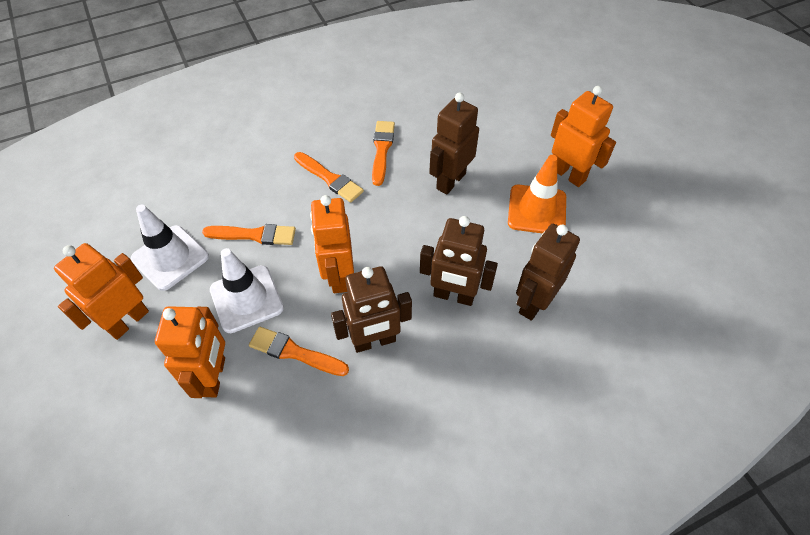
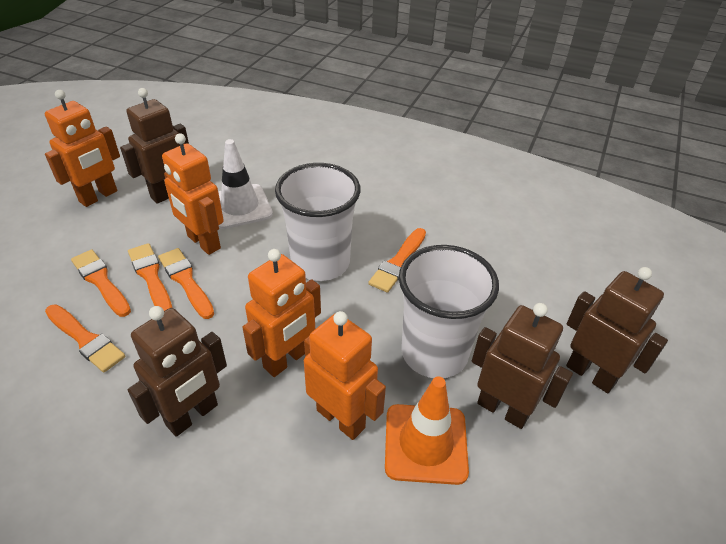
orange brush: 4 -> 5
white cup: 0 -> 2
white traffic cone: 2 -> 1

